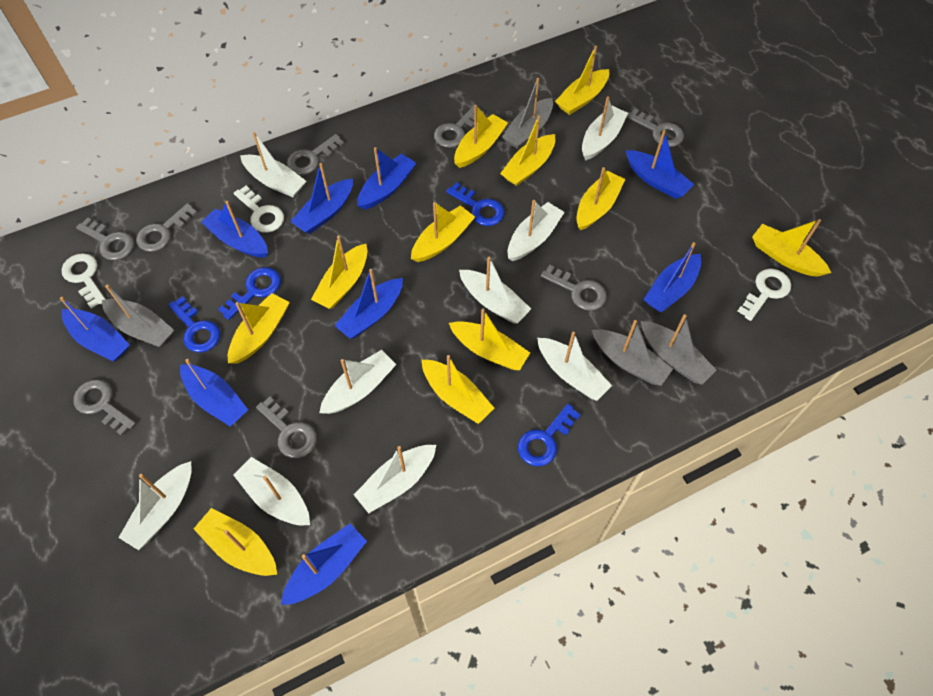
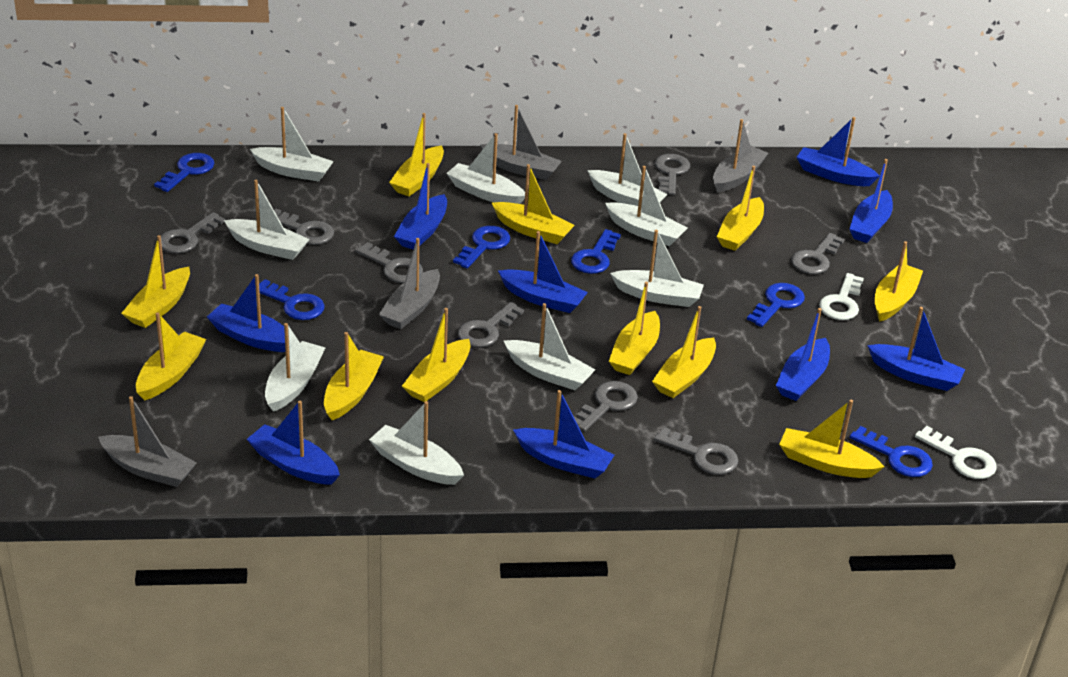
blue key: 4 -> 6
white key: 3 -> 2

